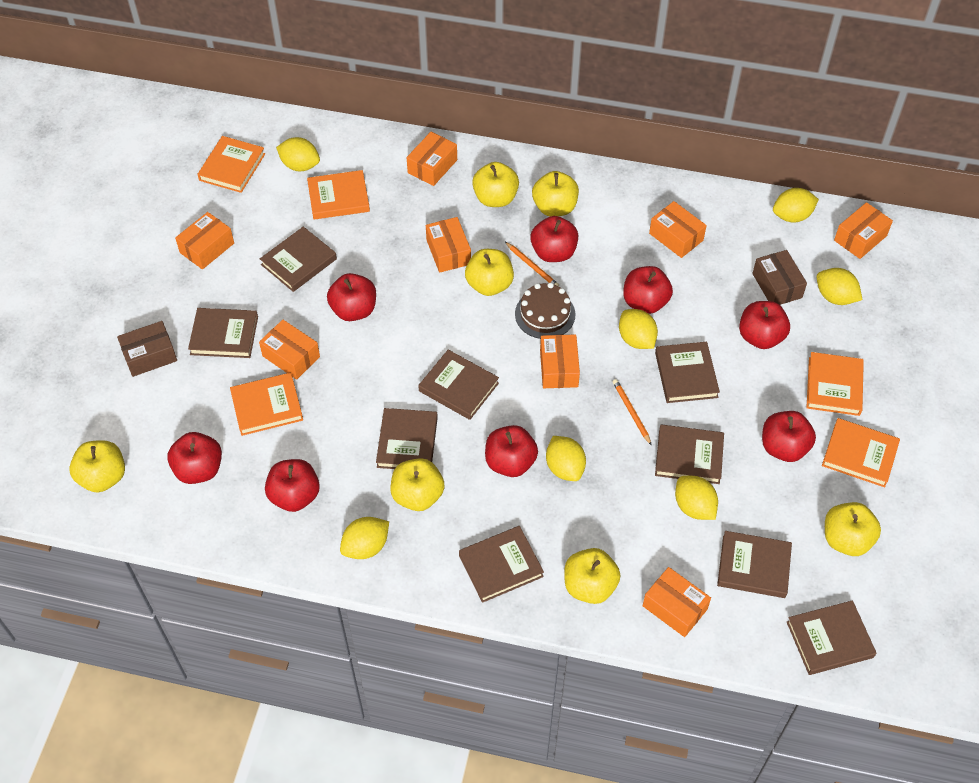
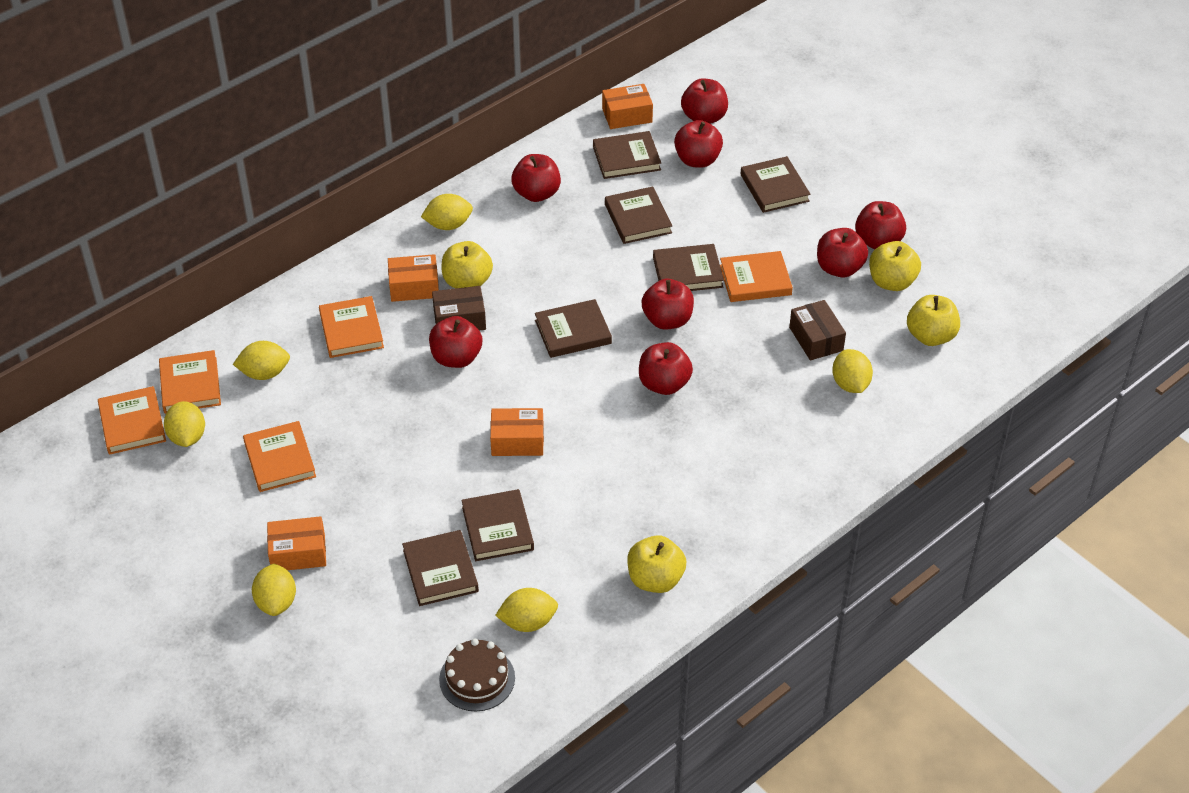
brown book: 9 -> 7
orange box: 8 -> 4
orange pencil: 2 -> 0
yellow apple: 7 -> 4
yellow lemon: 7 -> 6

